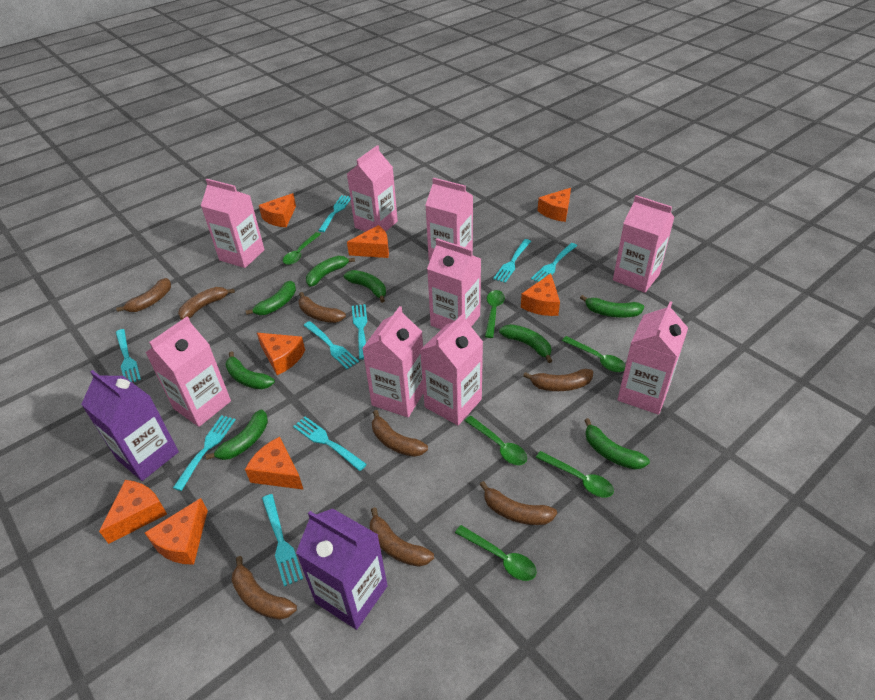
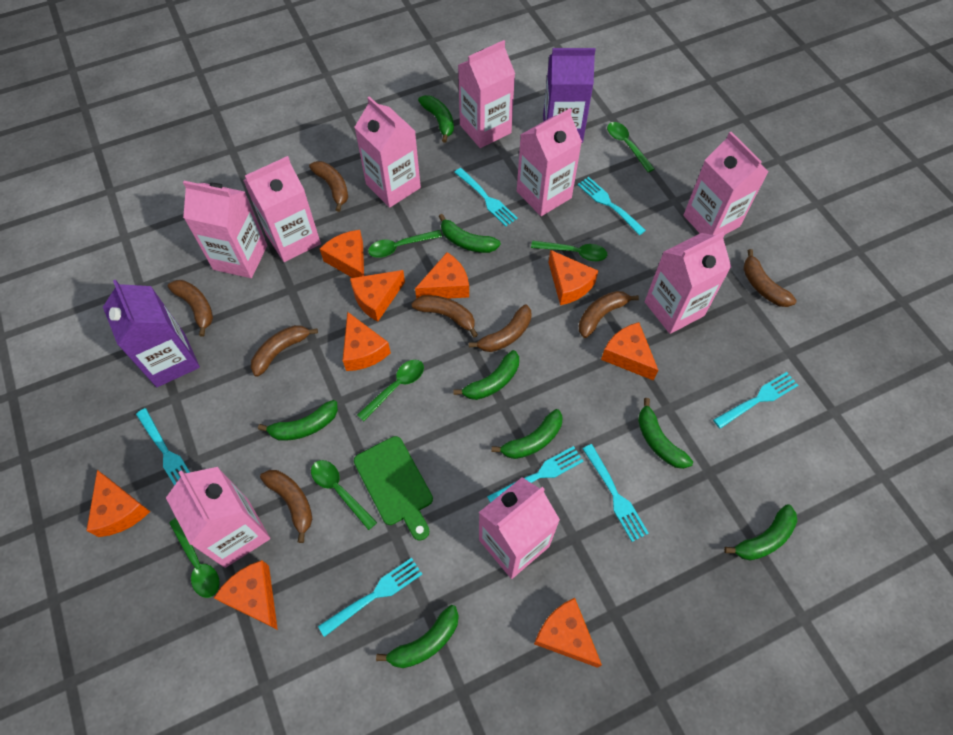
green cutting board: 0 -> 1
orange cheese: 8 -> 9
turquoise fork: 9 -> 7

